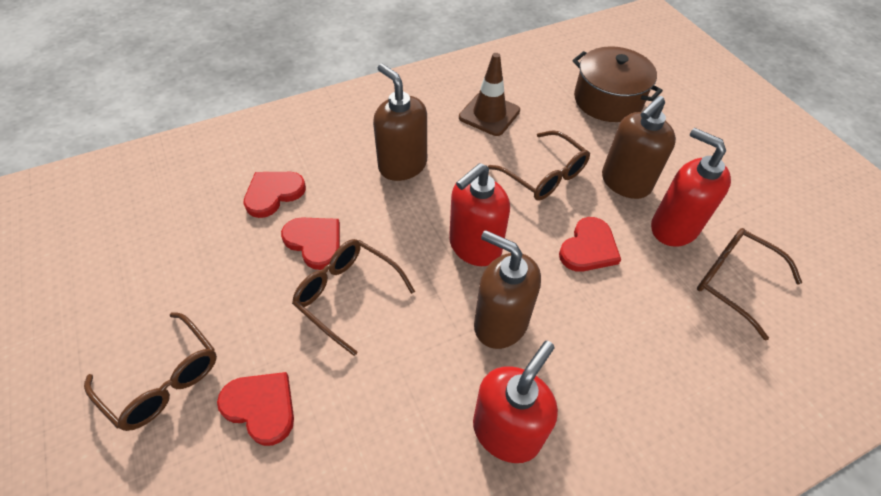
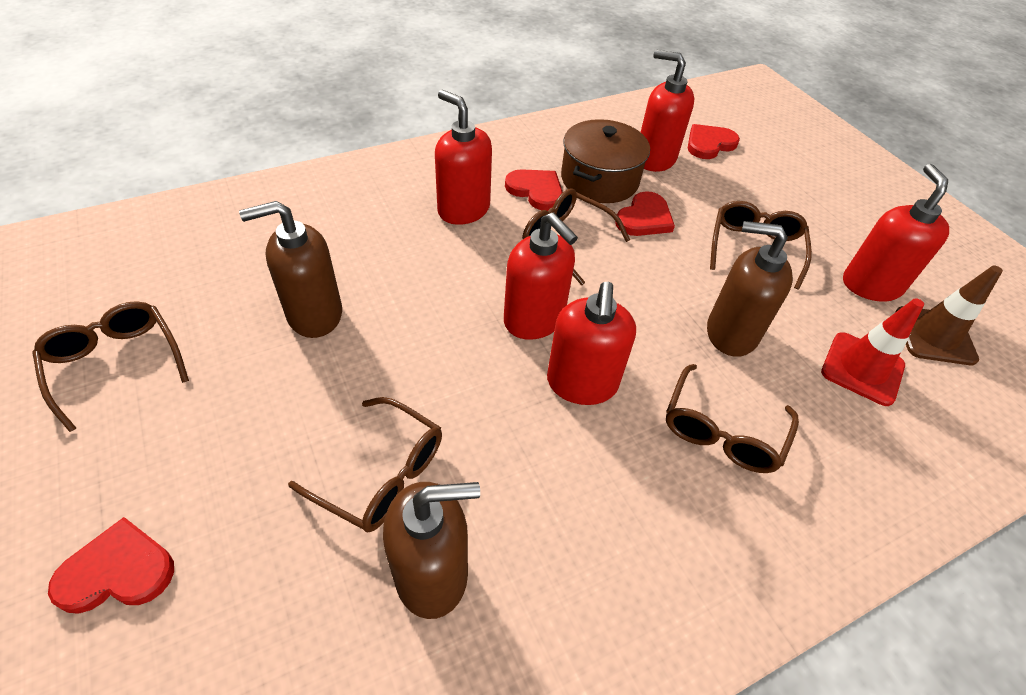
brown glasses: 4 -> 5
red soap dispenser: 3 -> 5
red traffic cone: 0 -> 1

